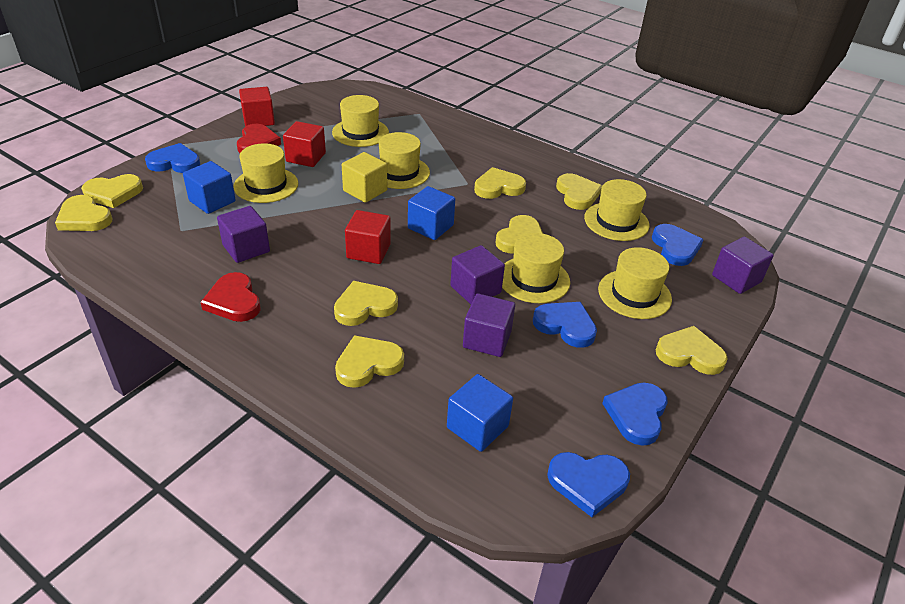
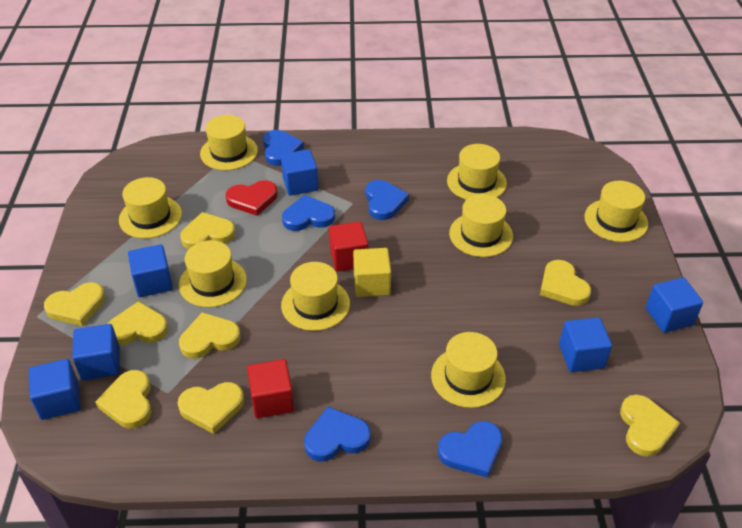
blue cube: 3 -> 6
purple cube: 4 -> 0
red cube: 3 -> 2
red heart: 2 -> 1
yellow hat: 6 -> 8

